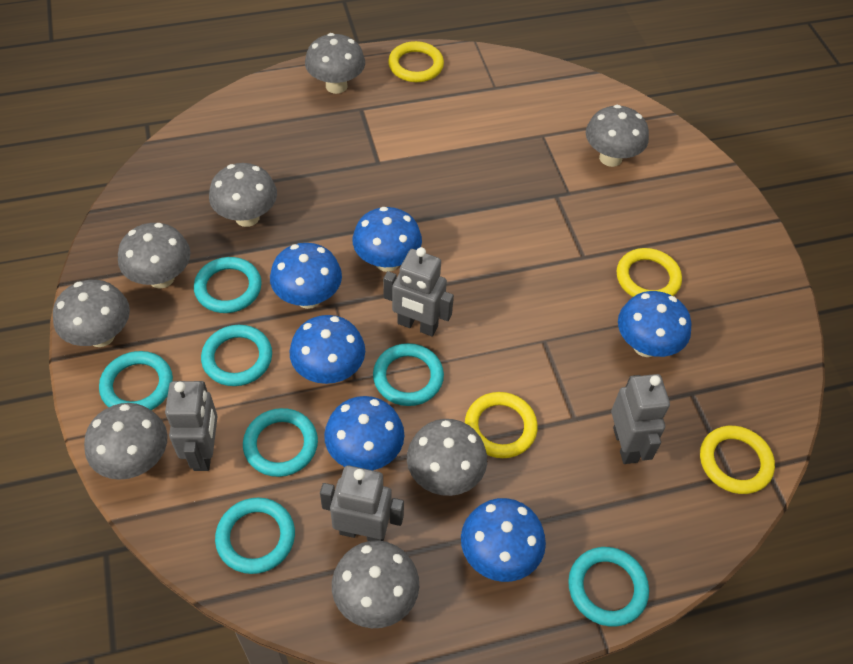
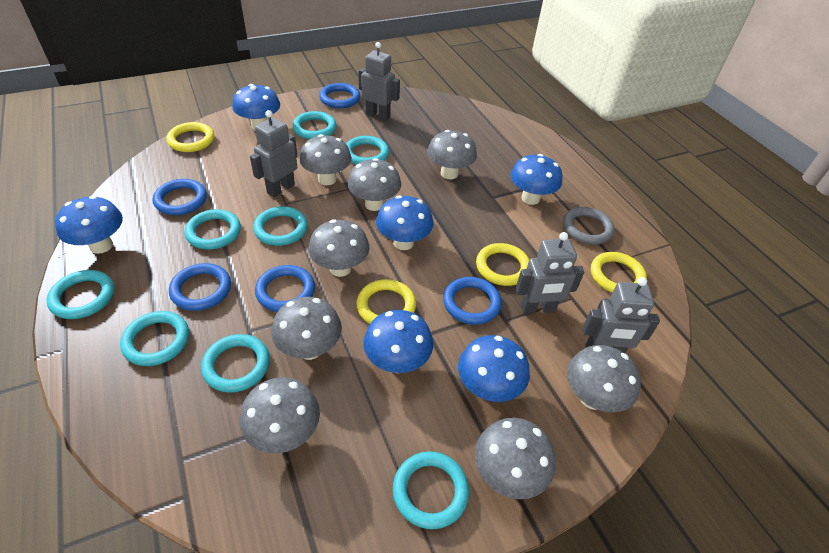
blue ring: 0 -> 5
grey ring: 0 -> 1
turquoise ring: 7 -> 8

